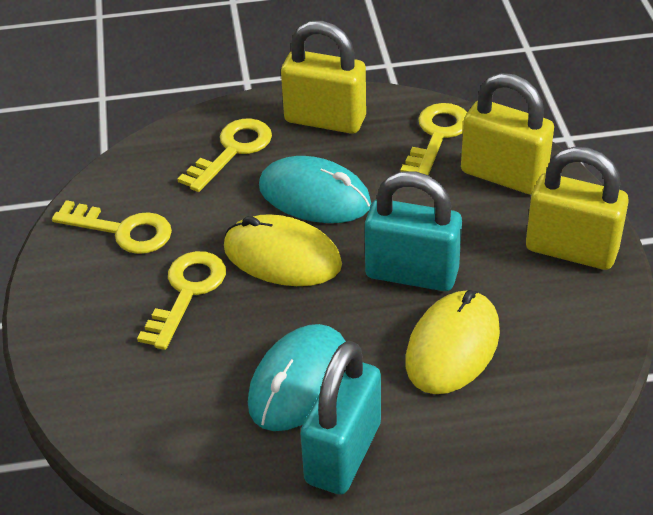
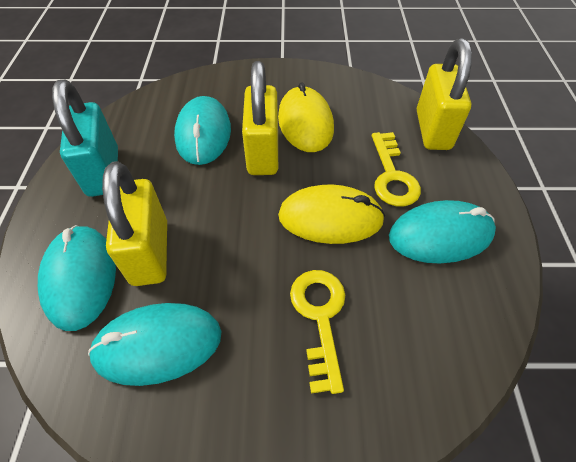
turquoise mouse: 2 -> 4
turquoise padlock: 2 -> 1
yellow key: 4 -> 2

